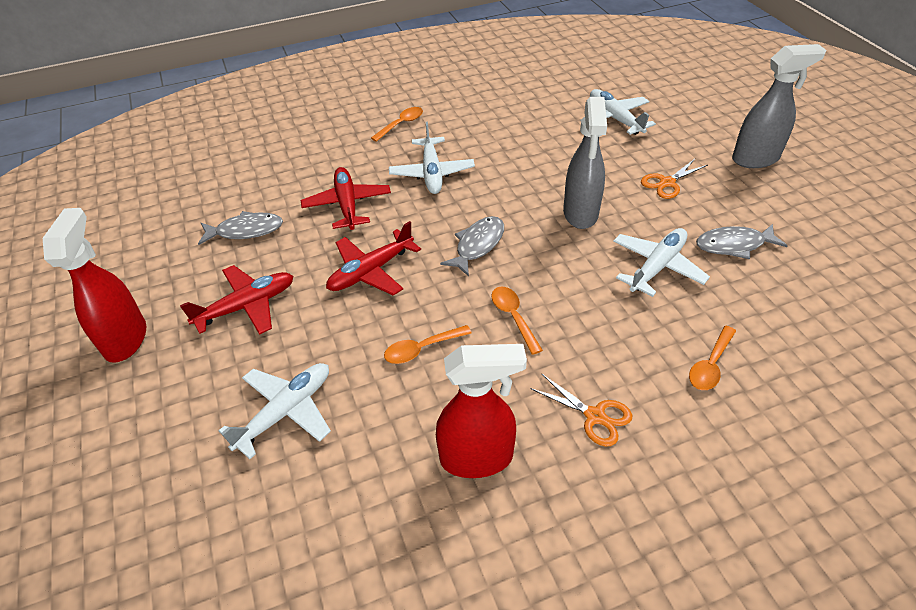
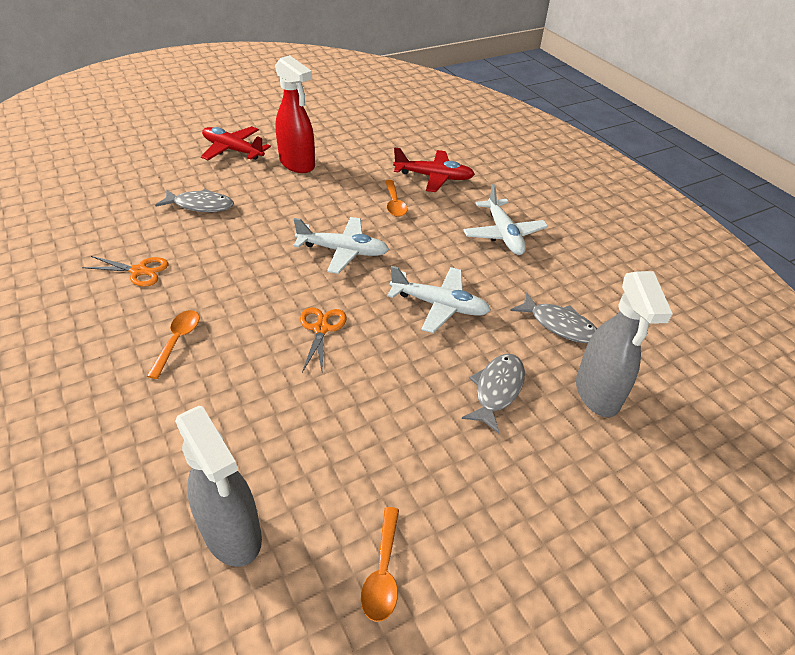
orange spoon: 4 -> 3
red plane: 3 -> 2
red spray bottle: 2 -> 1
white plane: 4 -> 3

